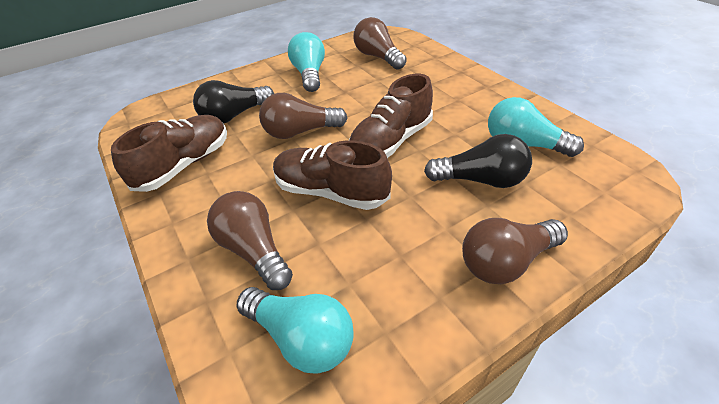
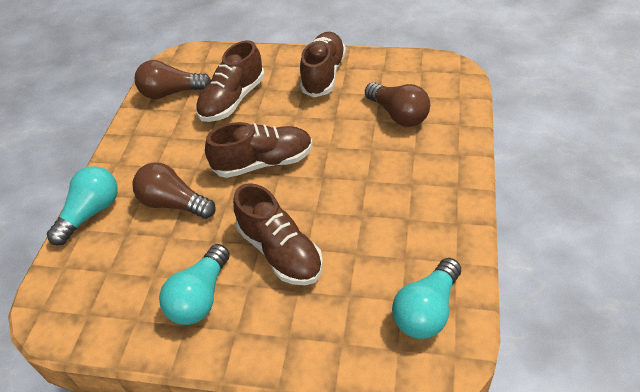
black light bulb: 2 -> 0
brown light bulb: 4 -> 3
brown shoe: 3 -> 4

